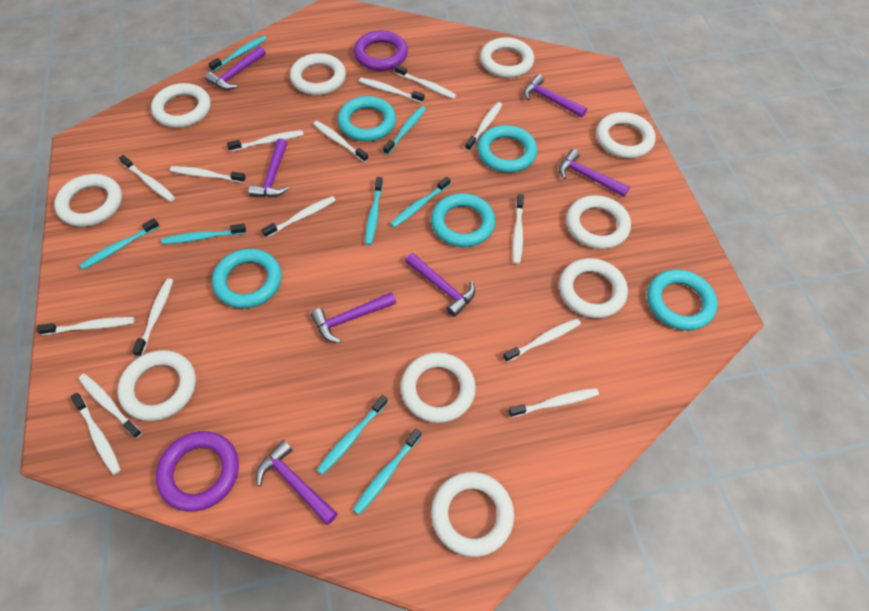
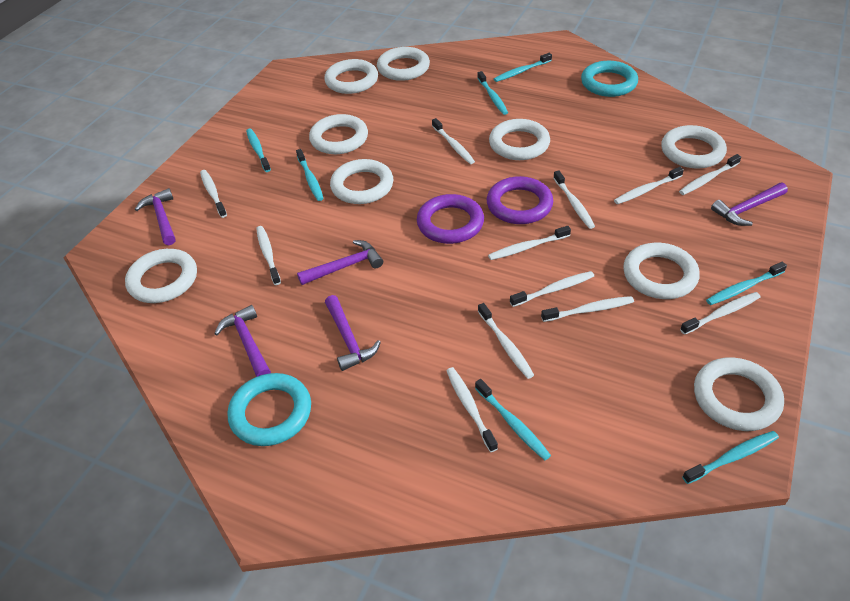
purple hammer: 7 -> 5
turquoise ring: 5 -> 2
turquoise toothbrush: 8 -> 7
white ring: 10 -> 9
white toothbrush: 15 -> 12

